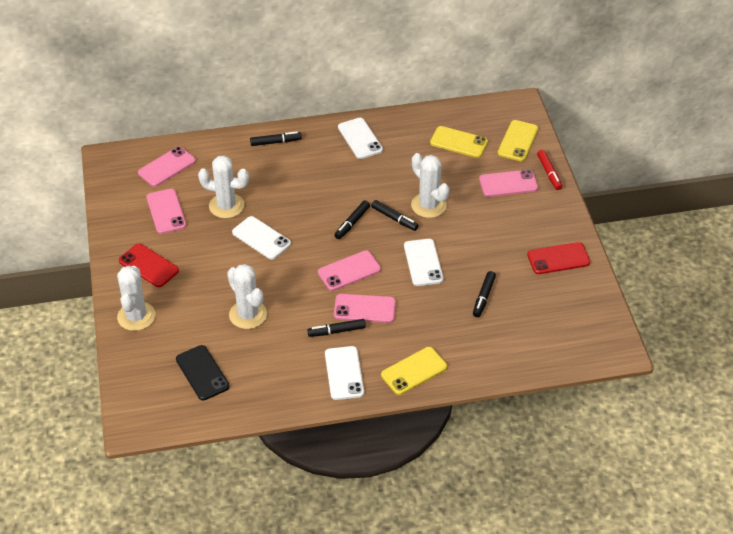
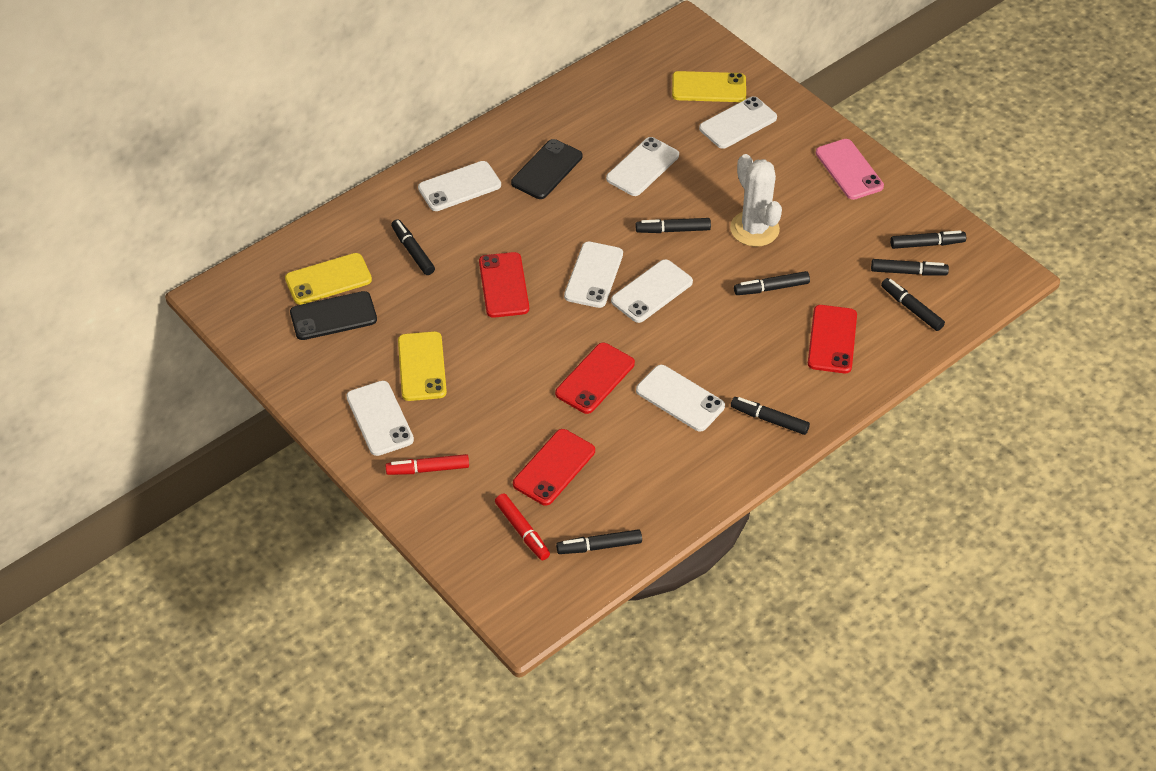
black marker: 5 -> 8
black phone: 1 -> 2
pink phone: 5 -> 1
red marker: 1 -> 2
red phone: 2 -> 4
white cactus: 4 -> 1
white phone: 4 -> 7

